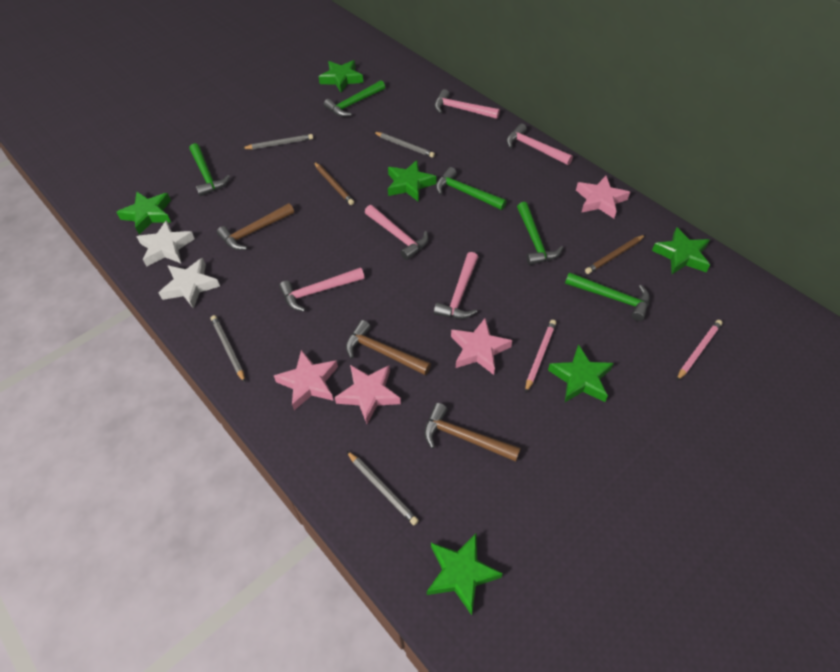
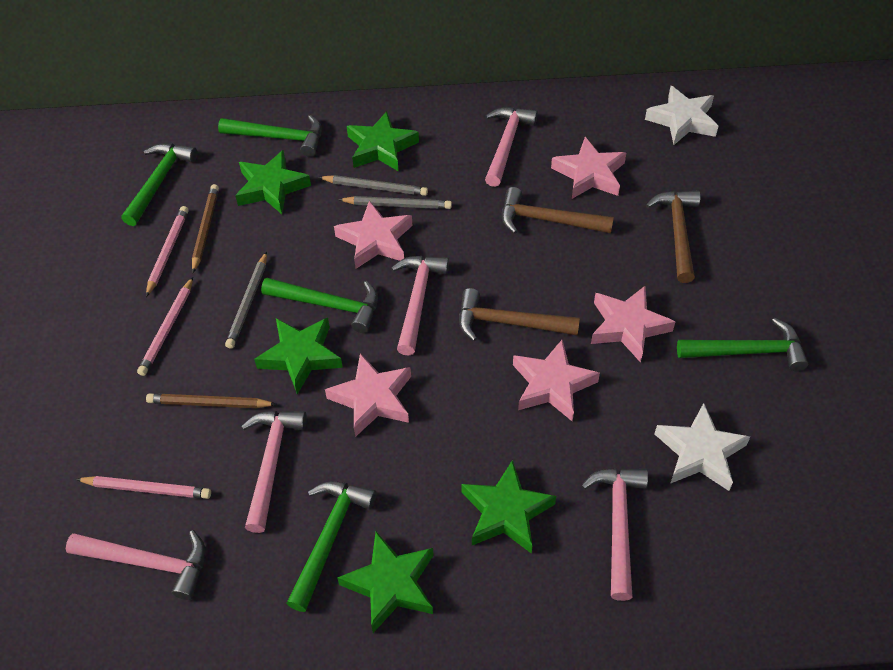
green star: 6 -> 5
grey pencil: 4 -> 3
pink pencil: 2 -> 3
pink star: 4 -> 5

